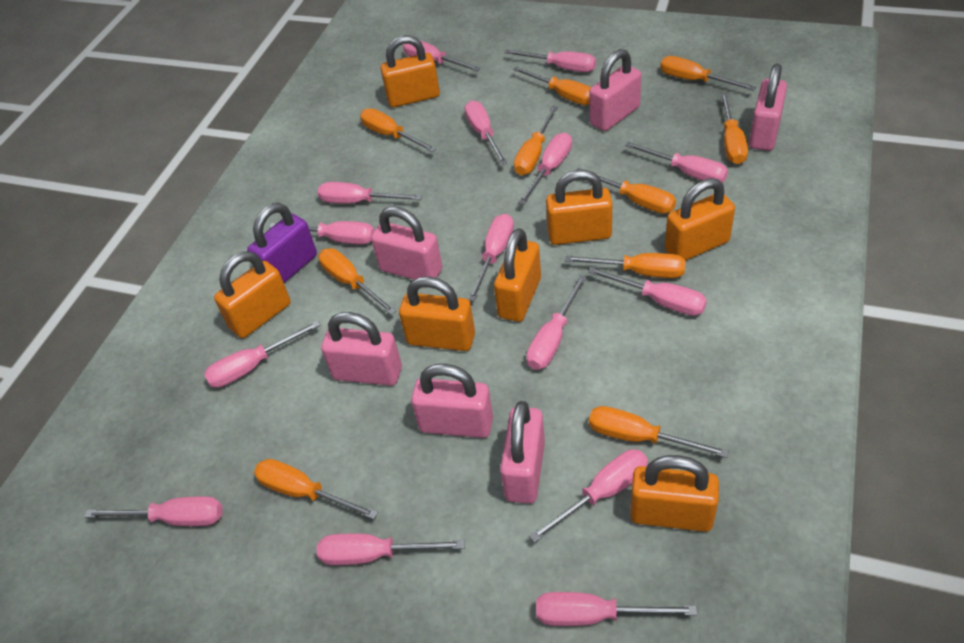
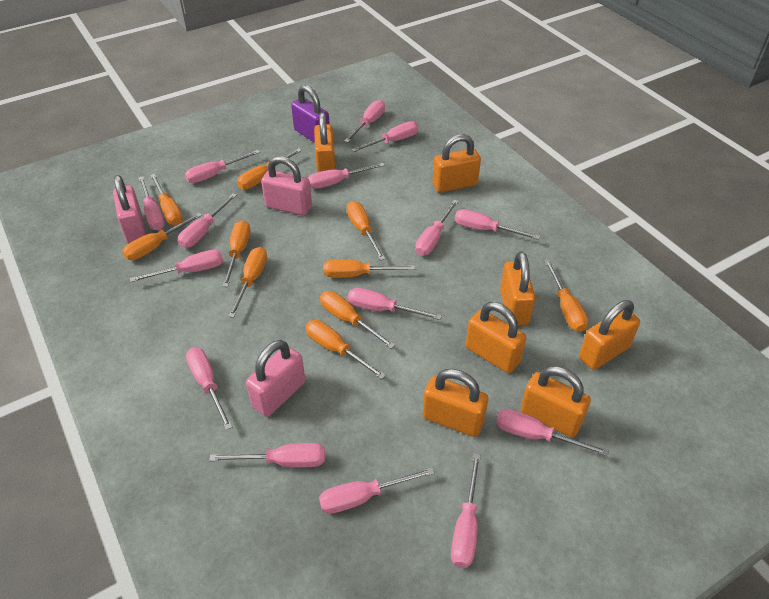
pink padlock: 6 -> 3

